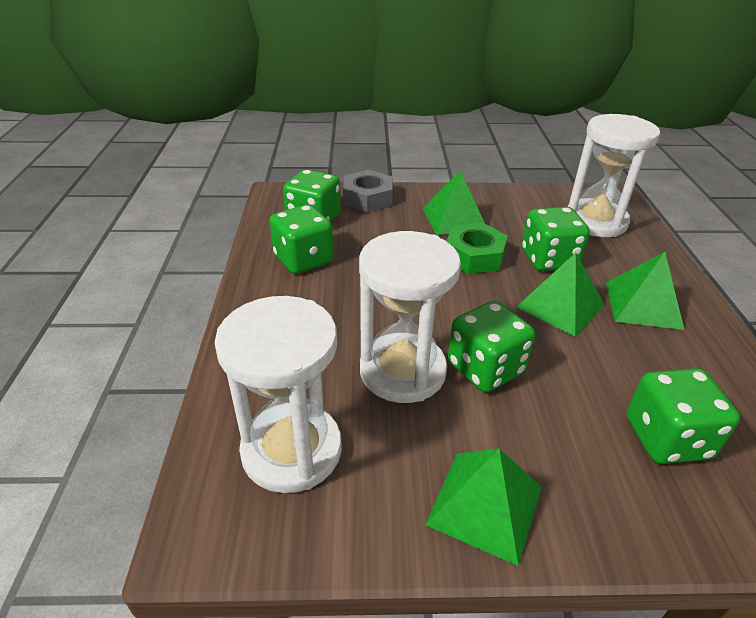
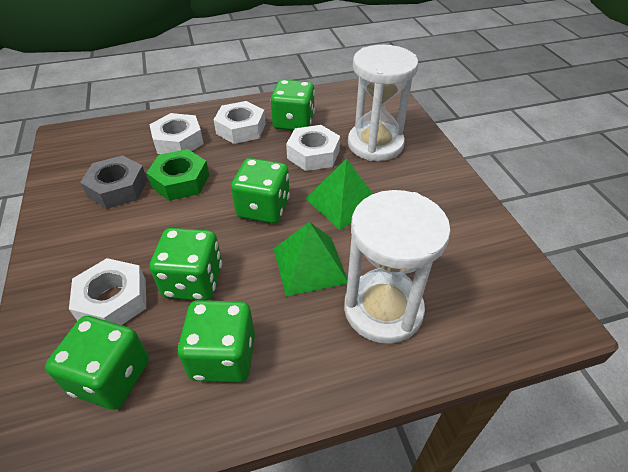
green pyramid: 4 -> 2
white hourglass: 3 -> 2
white nut: 0 -> 4

